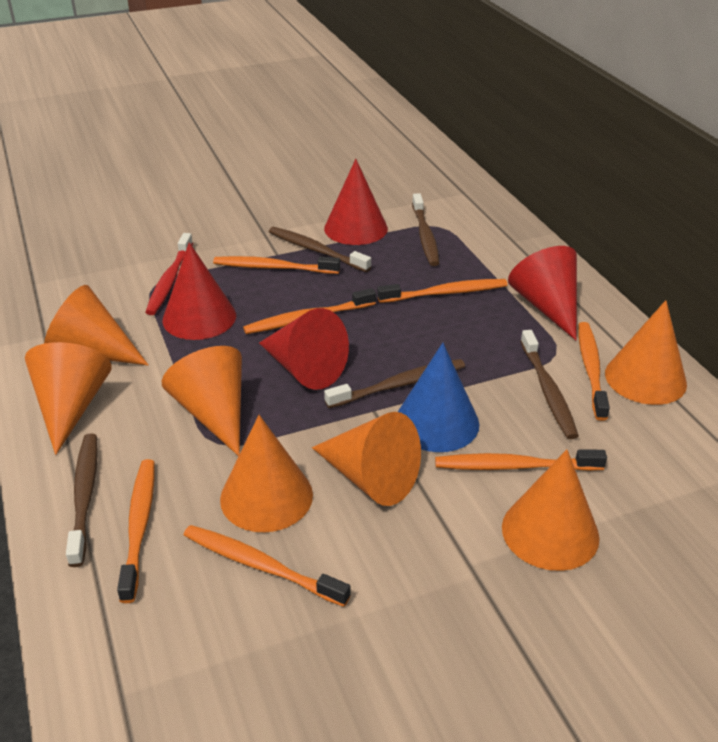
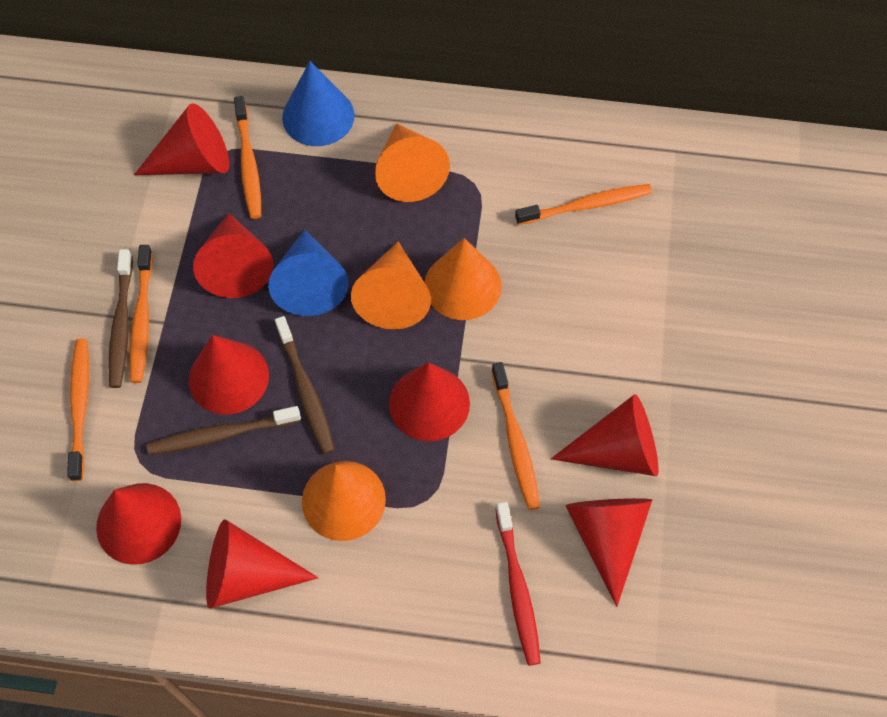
blue cone: 1 -> 2
brown toothbrush: 5 -> 3
orange cone: 7 -> 4
orange toothbrush: 7 -> 5
red cone: 4 -> 8

